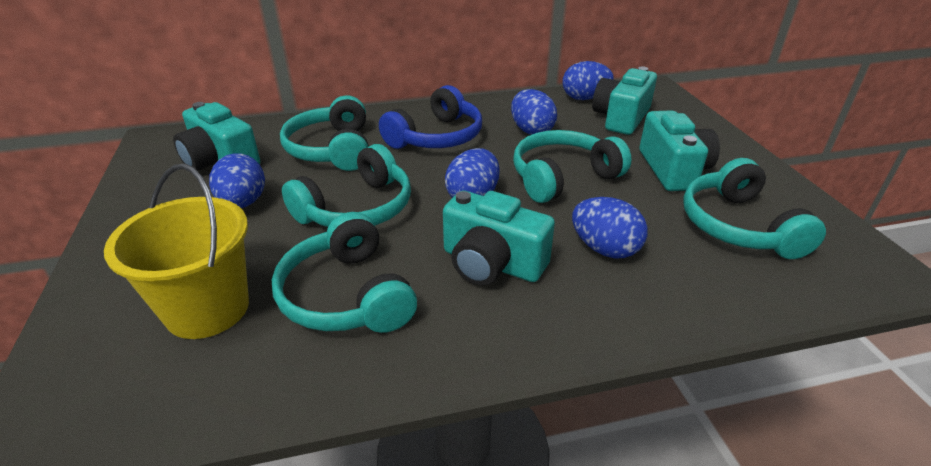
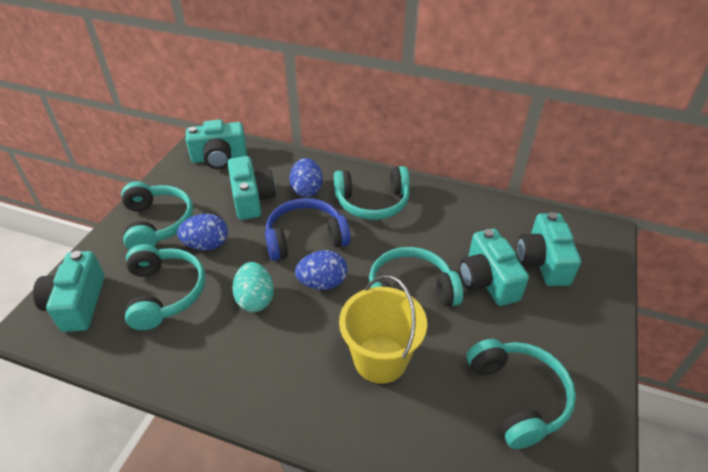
blue egg: 5 -> 3
turquoise camera: 4 -> 5
turquoise egg: 0 -> 1

